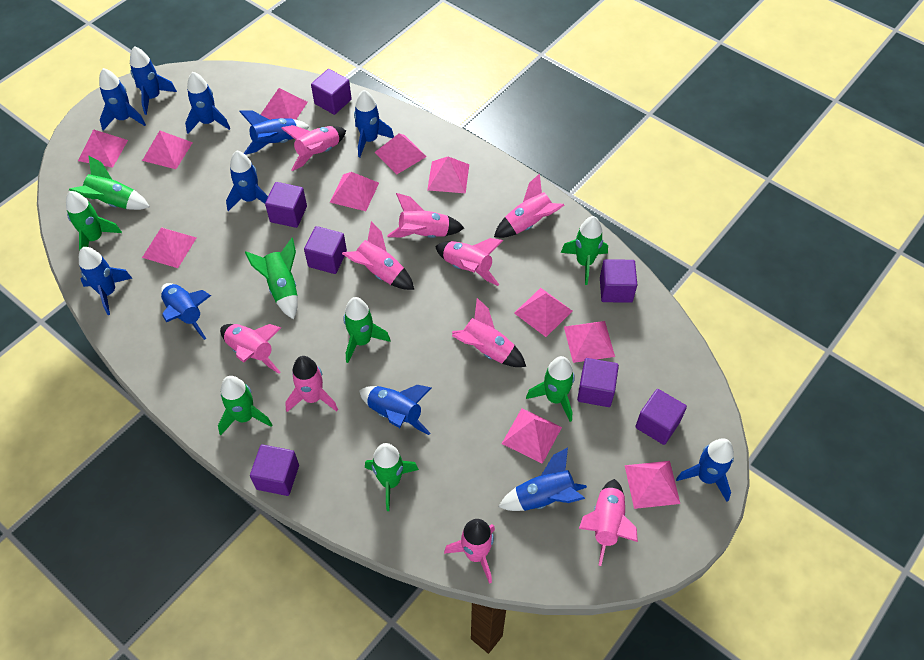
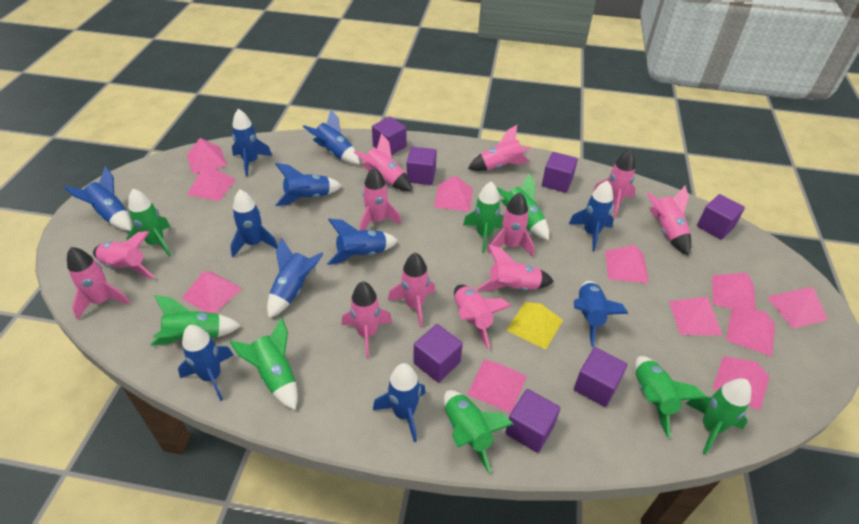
pink rocket: 10 -> 12
yellow pyramid: 0 -> 1

